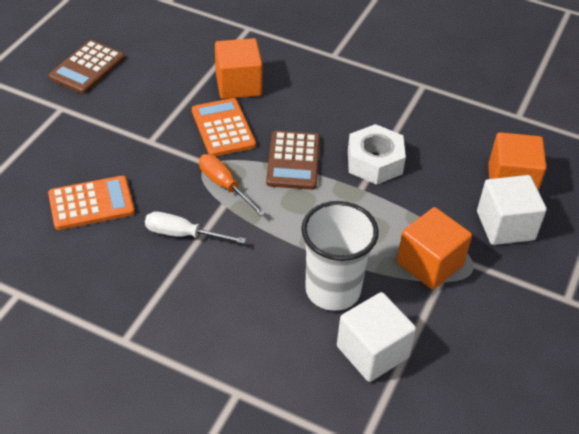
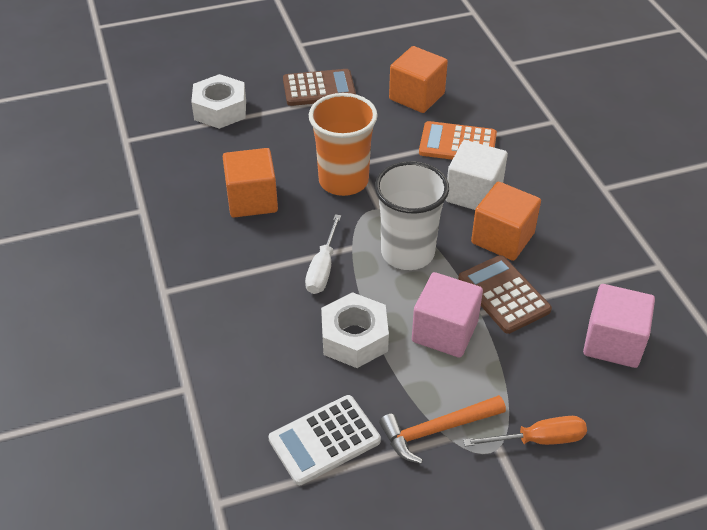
orange calculator: 2 -> 1
orange cup: 0 -> 1
orange hammer: 0 -> 1
pink cube: 0 -> 2
white calculator: 0 -> 1
white cube: 2 -> 1
white nut: 1 -> 2

